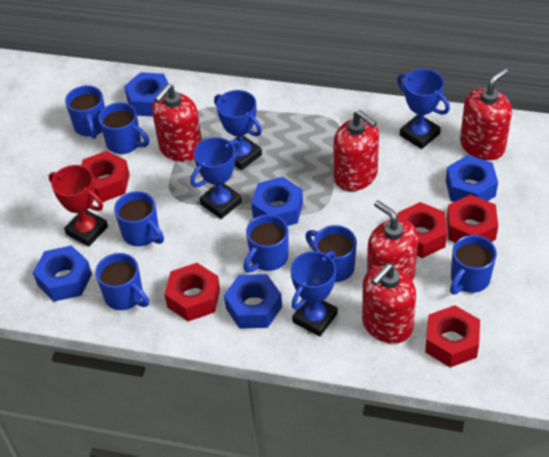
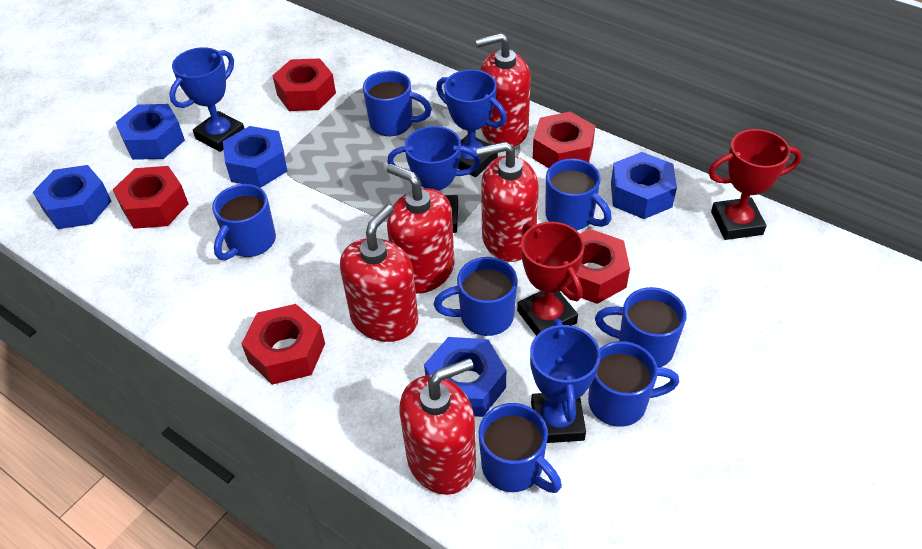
red trophy: 1 -> 2

